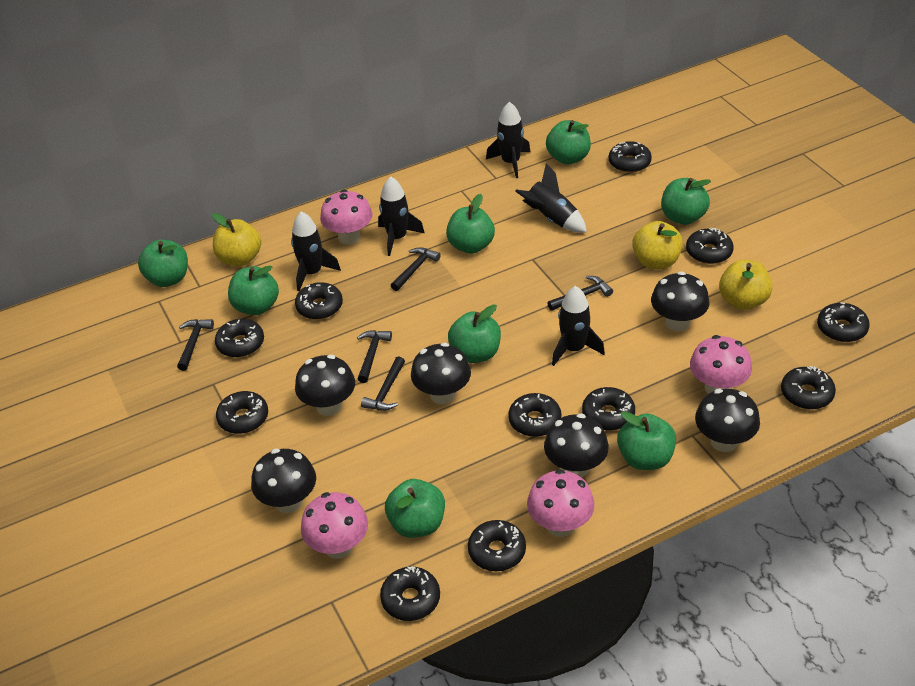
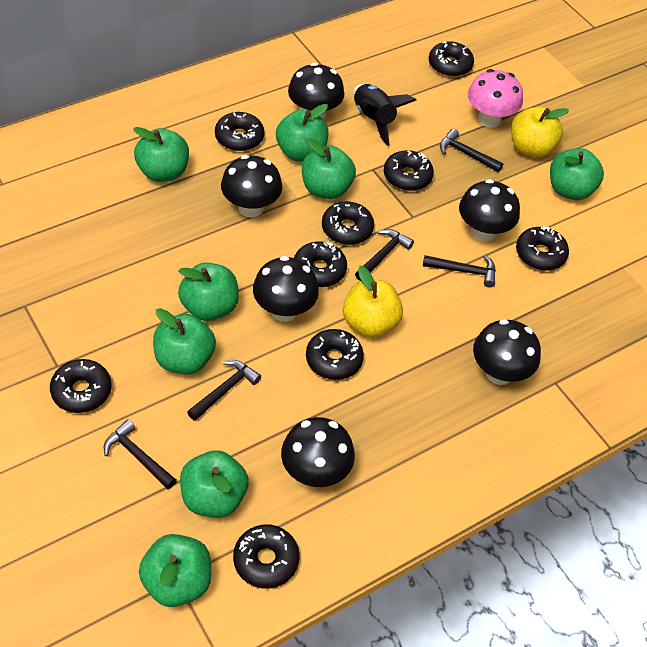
black donut: 11 -> 9
black rocket: 5 -> 1
pink mushroom: 4 -> 1
yellow apple: 3 -> 2

